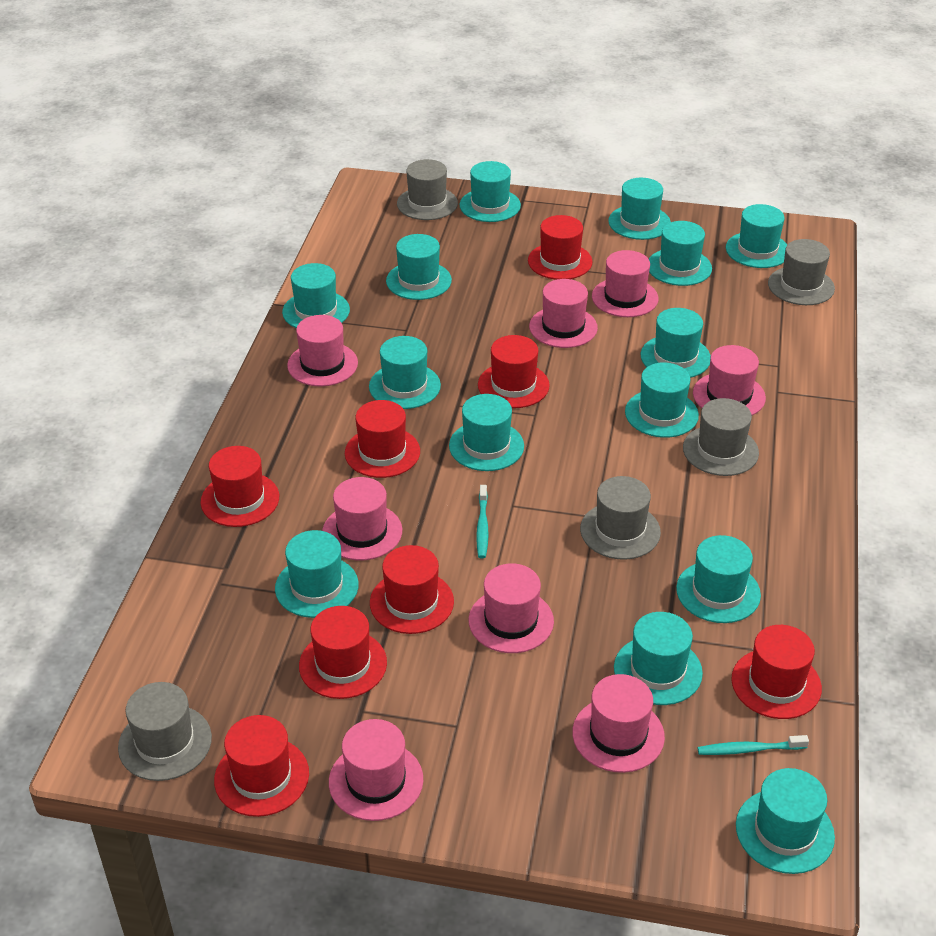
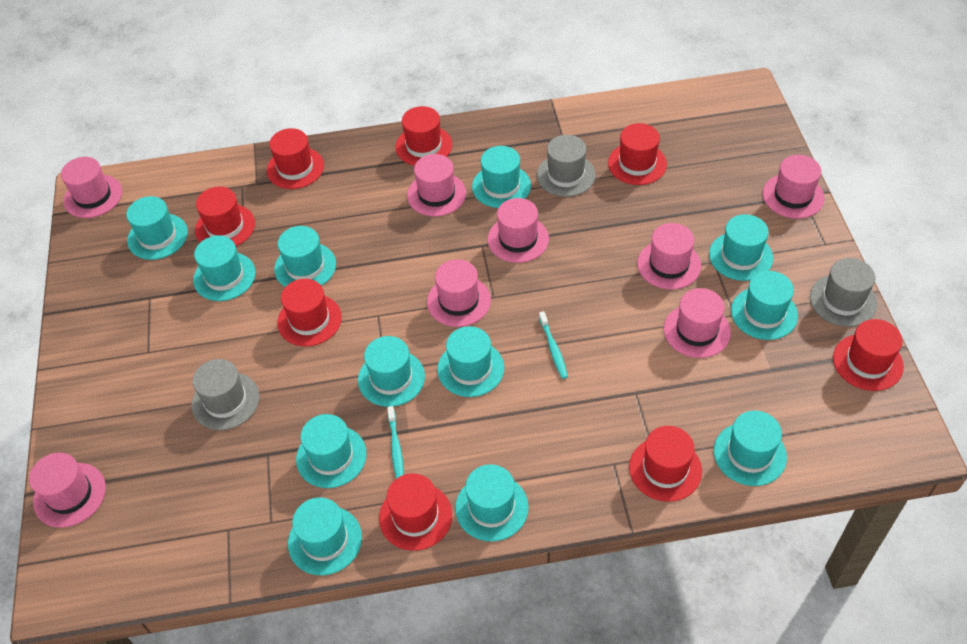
grey hat: 5 -> 3
turquoise hat: 14 -> 12

